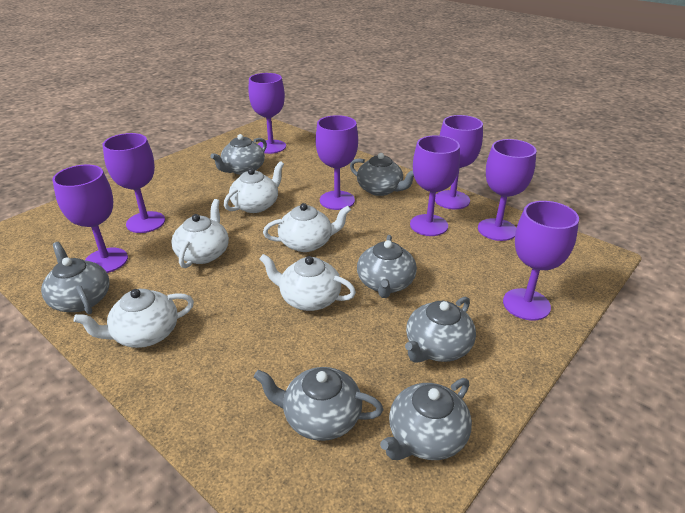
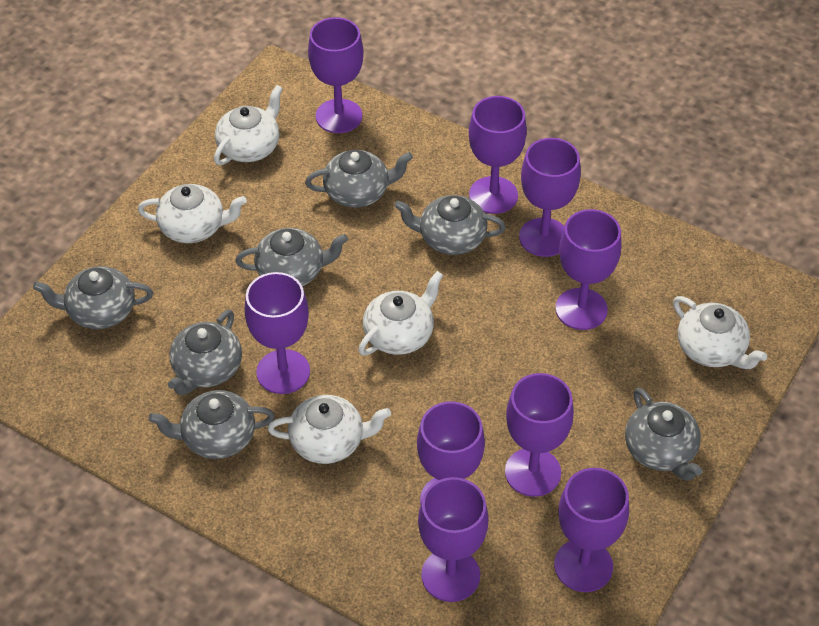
purple goblet: 8 -> 9

